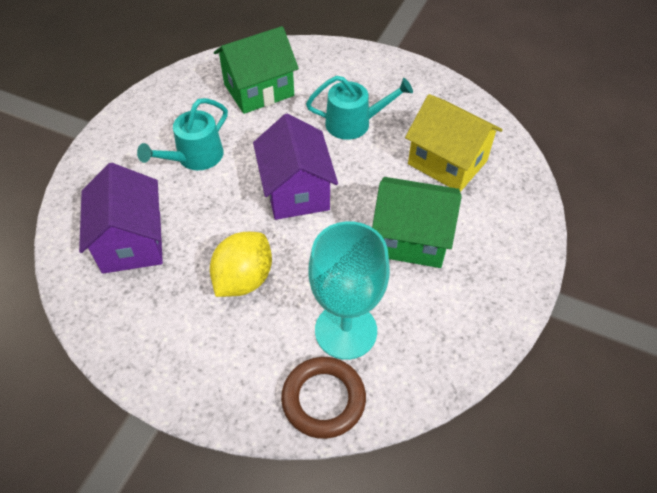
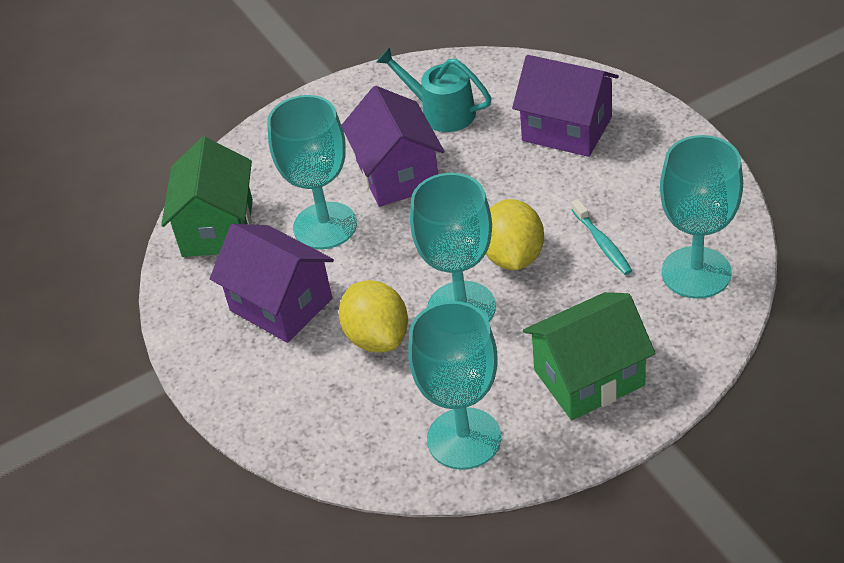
brown ring: 1 -> 0
purple house: 2 -> 3
turquoise goblet: 1 -> 4
turquoise toothbrush: 0 -> 1
turquoise watering can: 2 -> 1
yellow house: 1 -> 0
yellow lemon: 1 -> 2

